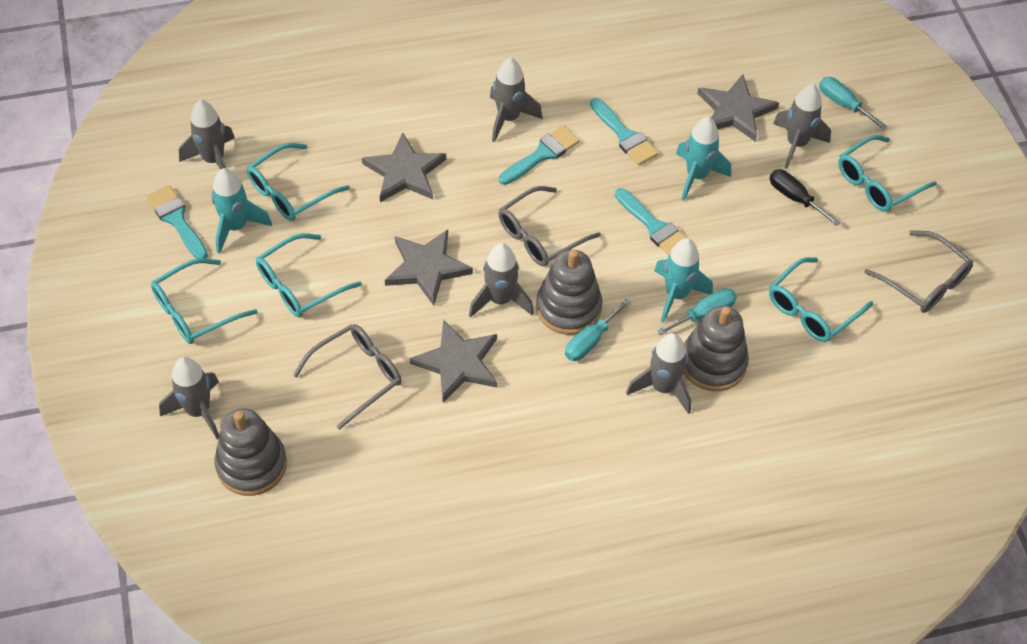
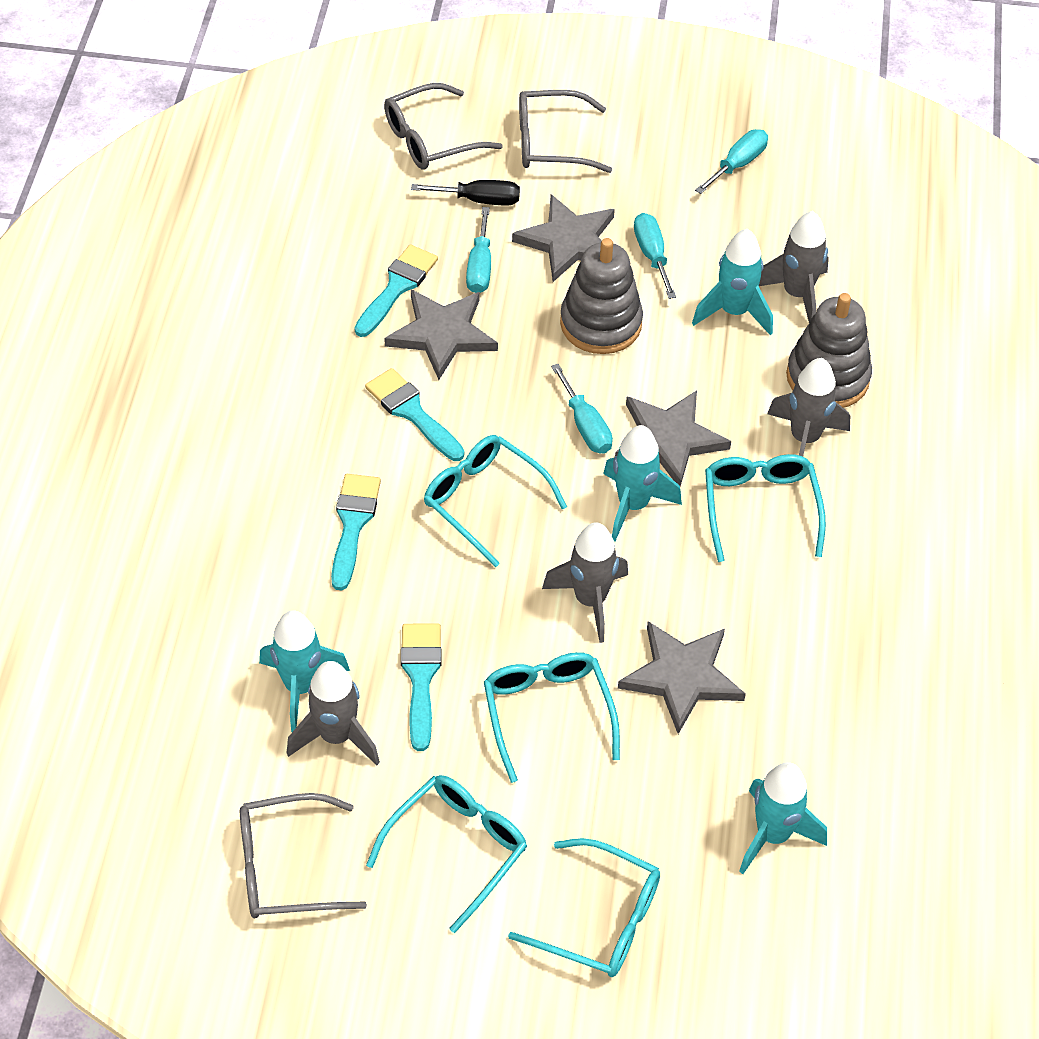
grey rocket: 6 -> 4
grey stacking toy: 3 -> 2
turquoise rocket: 3 -> 4
turquoise screwdriver: 3 -> 4

